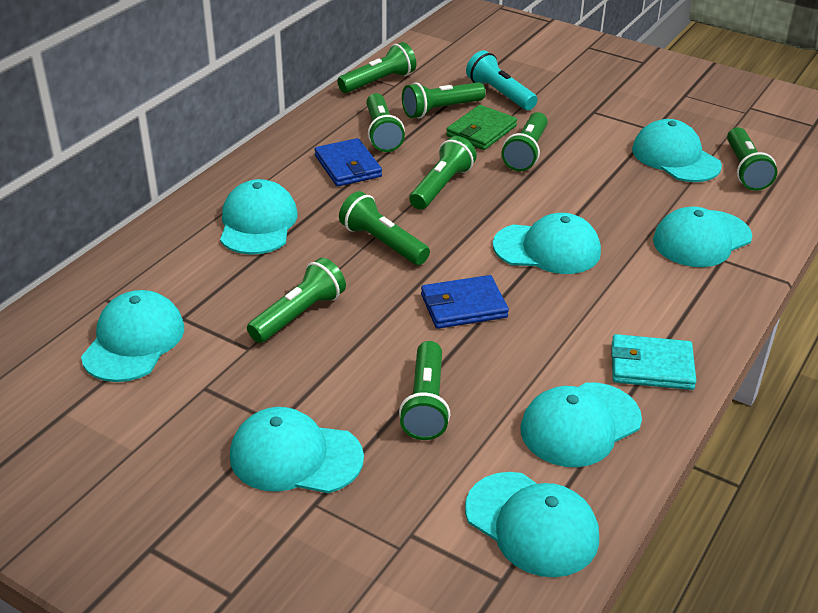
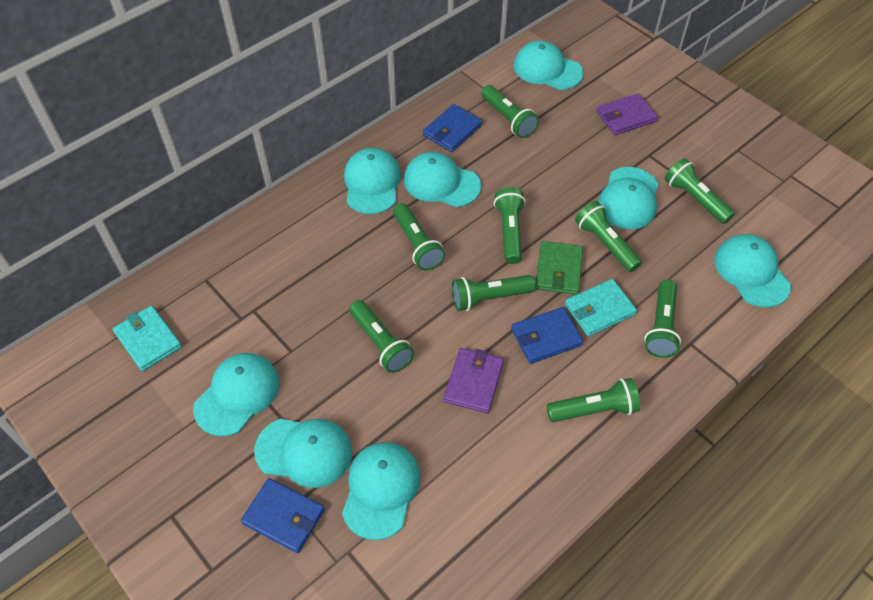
blue wallet: 2 -> 3
purple wallet: 0 -> 2
turquoise flashlight: 1 -> 0
turquoise wallet: 1 -> 2

